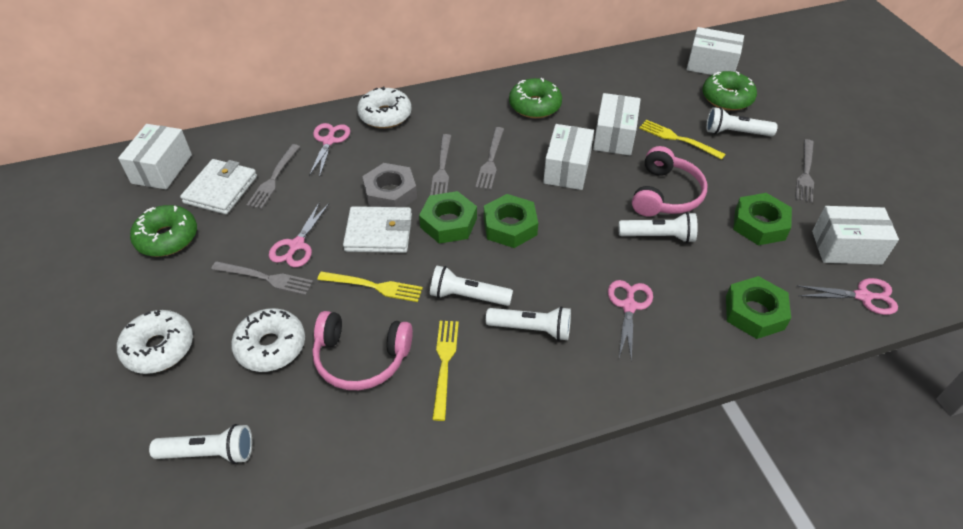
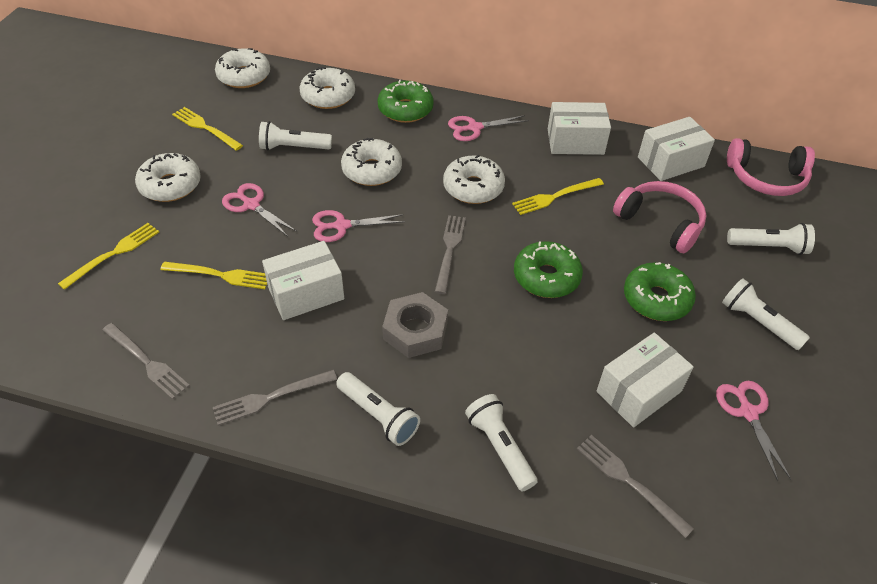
green nut: 4 -> 0
grey fork: 5 -> 4
white box: 5 -> 4
white donut: 3 -> 5
white wallet: 2 -> 0
yellow fork: 3 -> 4

